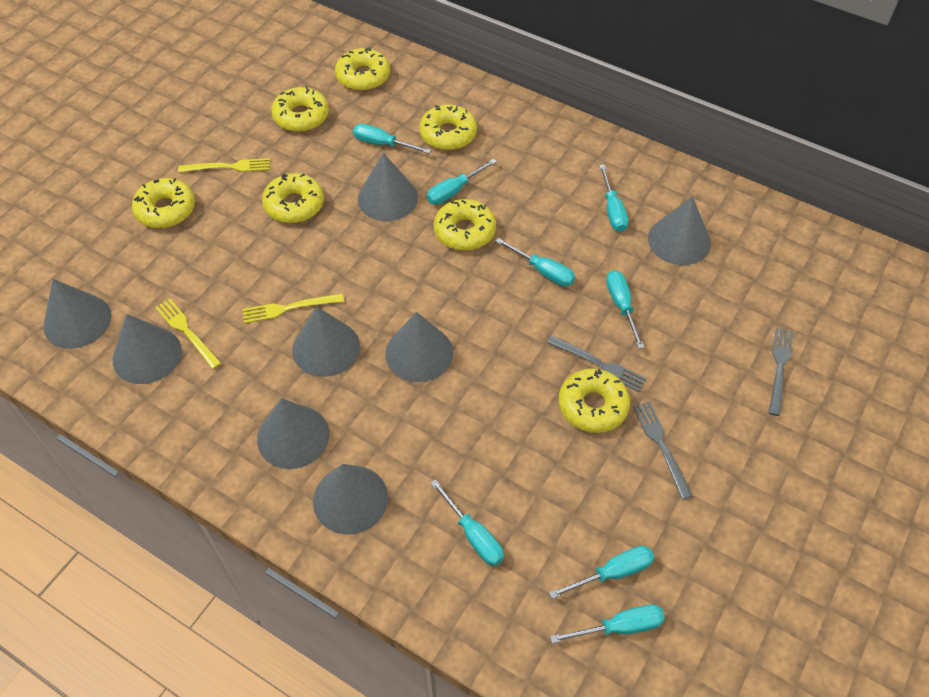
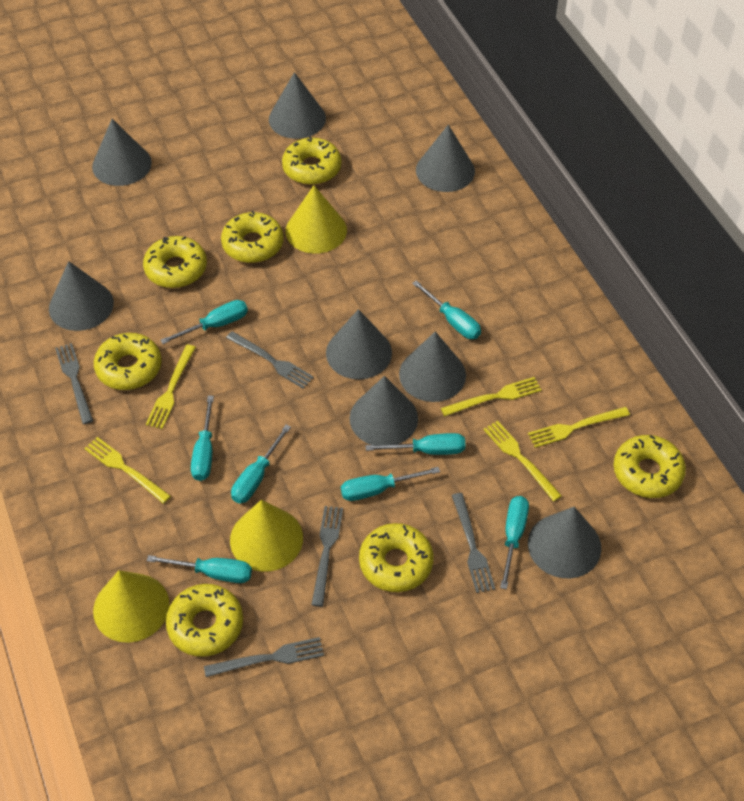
grey fork: 3 -> 5
yellow cone: 0 -> 3
yellow fork: 3 -> 5

